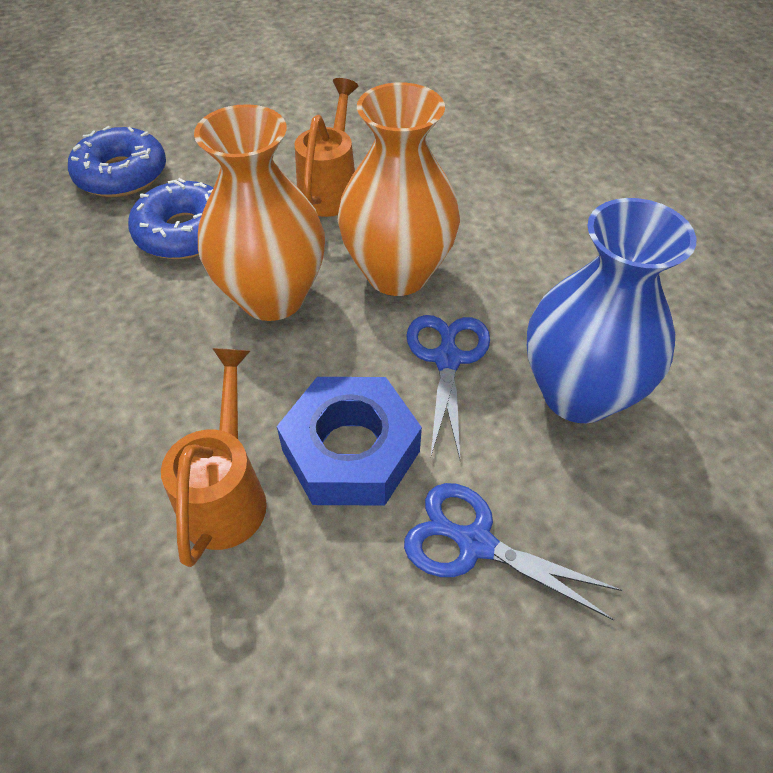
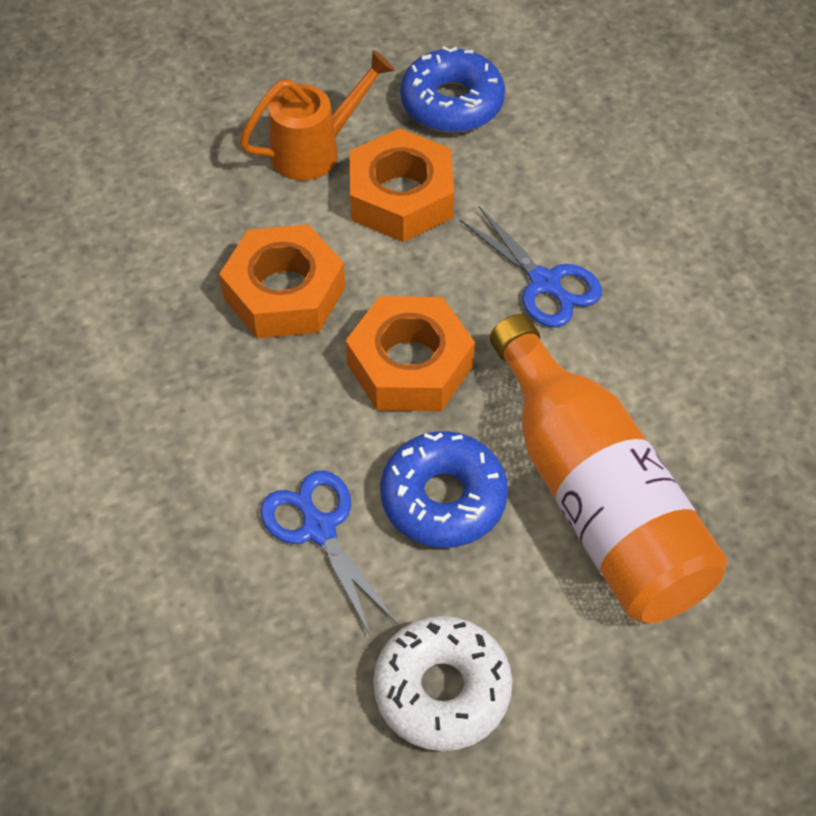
blue nut: 1 -> 0
blue vase: 1 -> 0
orange bottle: 0 -> 1
orange nut: 0 -> 3
orange vase: 2 -> 0
orange watering can: 2 -> 1
white donut: 0 -> 1

